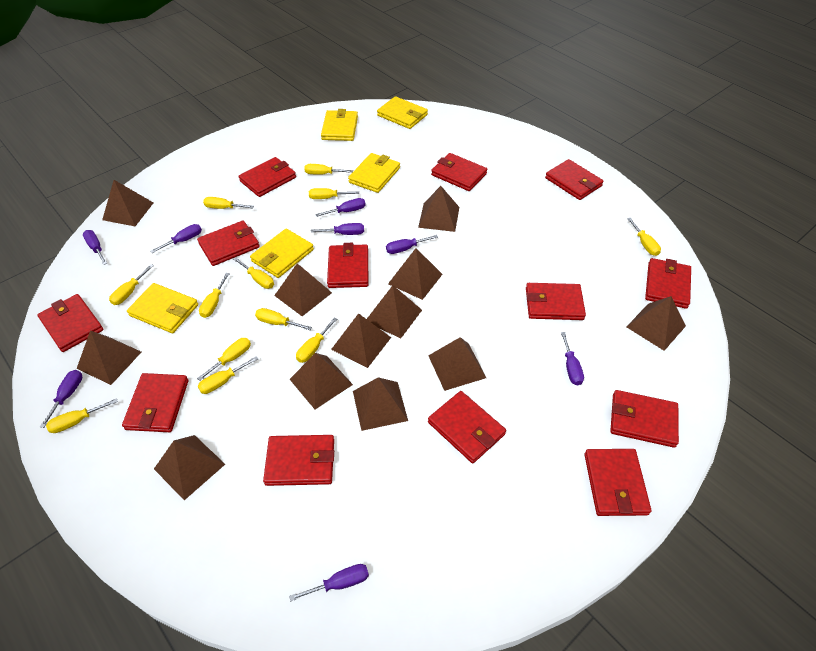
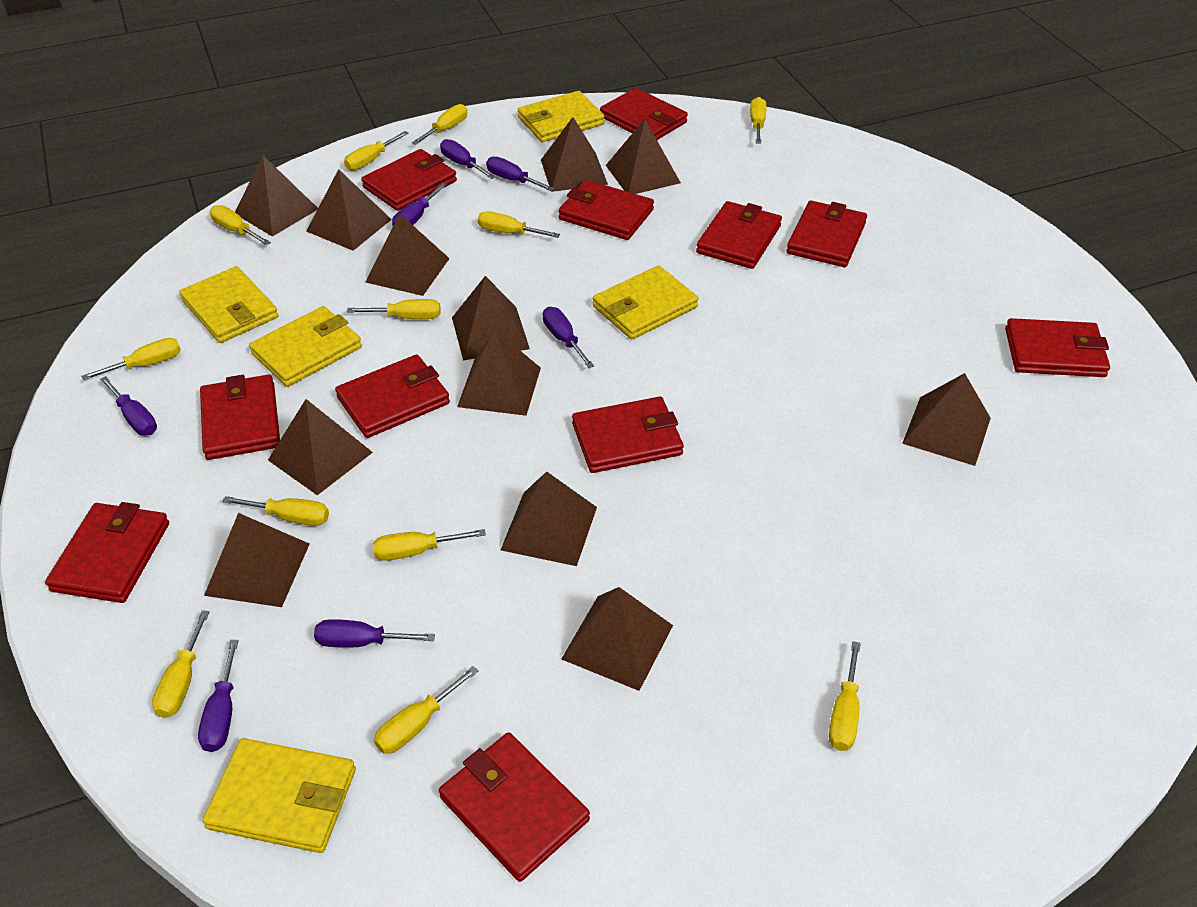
purple screwdriver: 8 -> 7
red wallet: 13 -> 11

